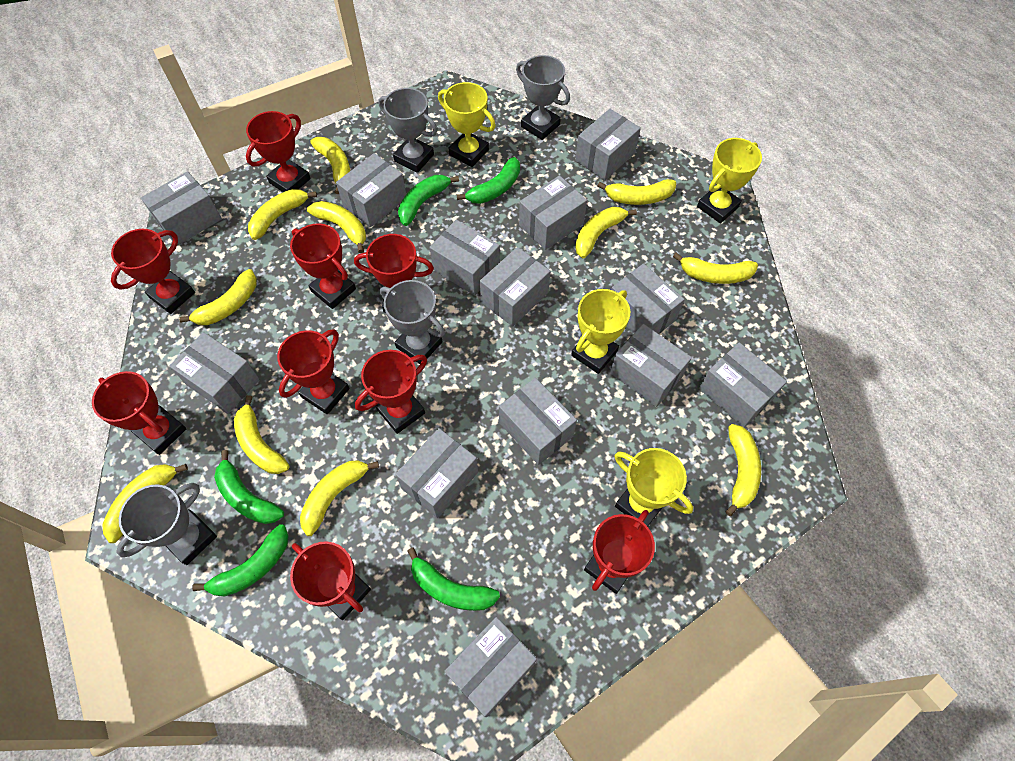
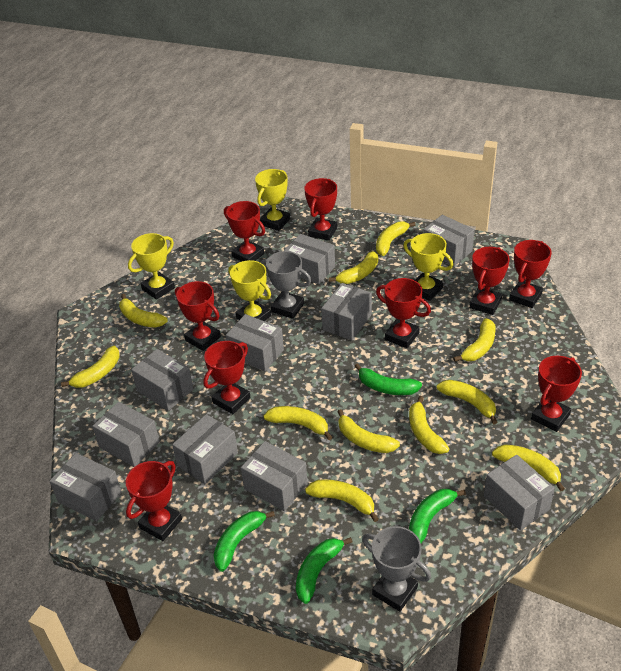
green banana: 5 -> 4
grey box: 13 -> 10
grey trophy: 4 -> 2

